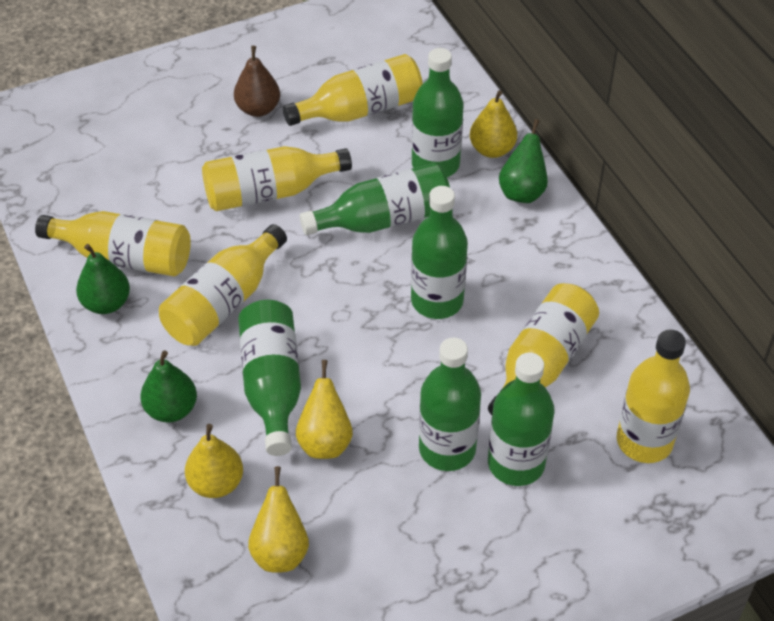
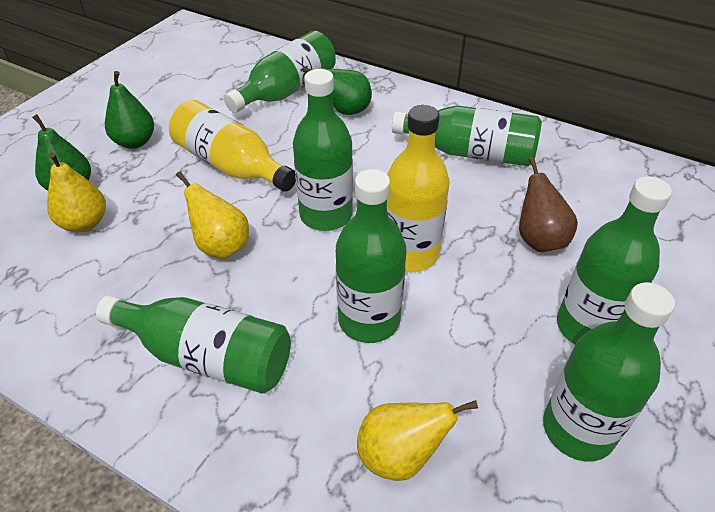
green bottle: 6 -> 7
yellow bottle: 6 -> 2
yellow pear: 4 -> 3

